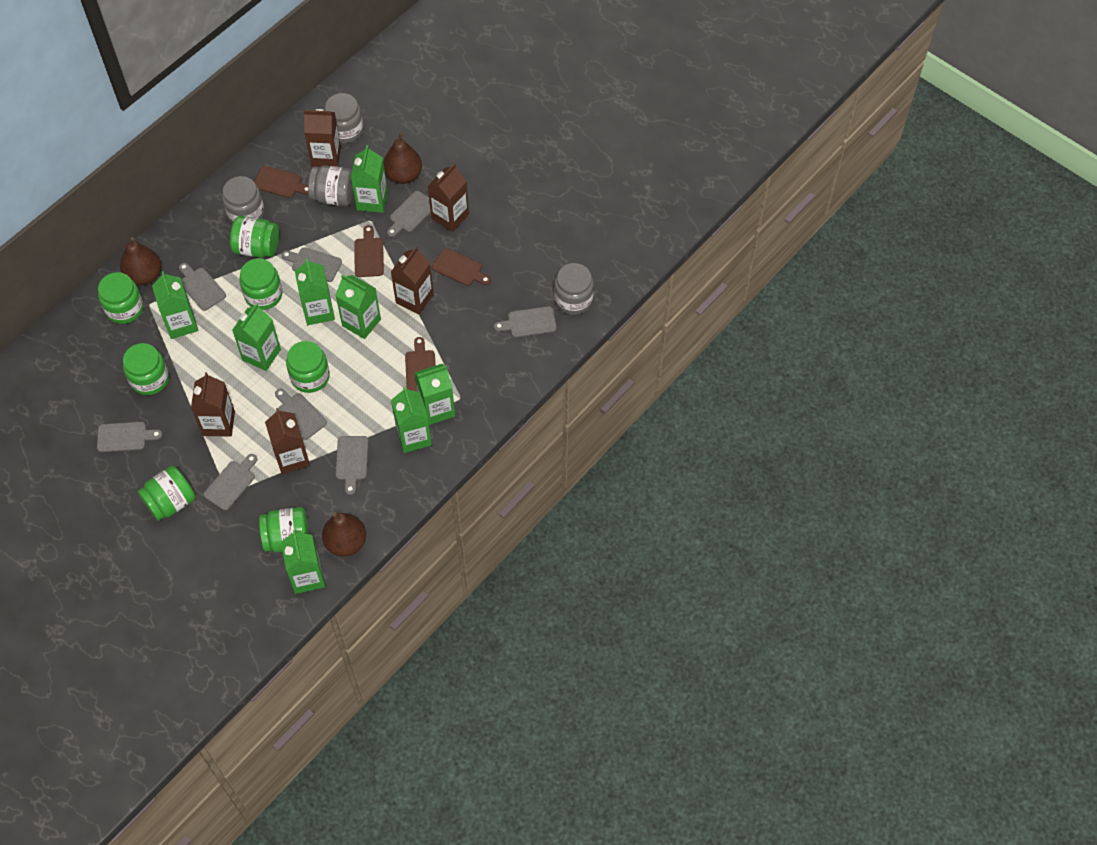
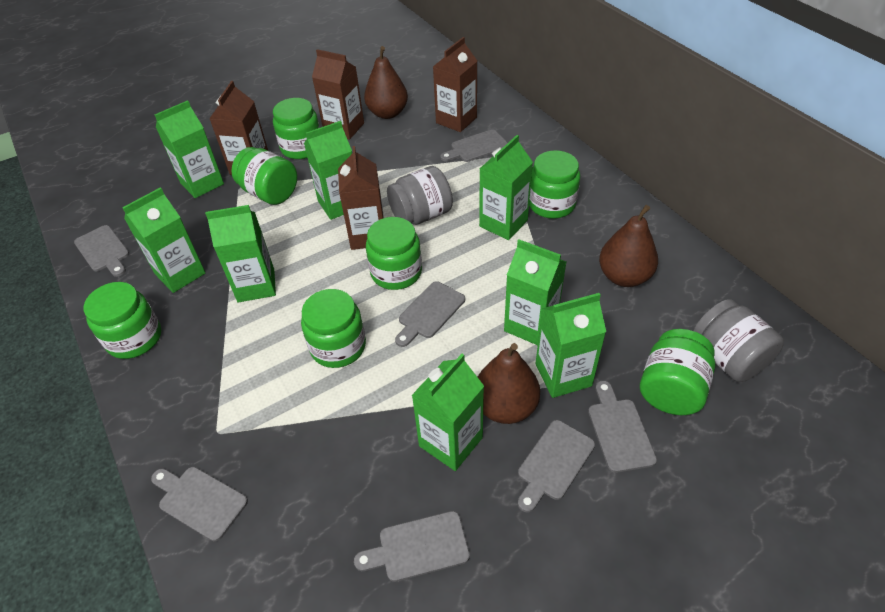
brown carton: 5 -> 4
brown cutting board: 4 -> 0
grey cutting board: 8 -> 7
grey jar: 4 -> 2

